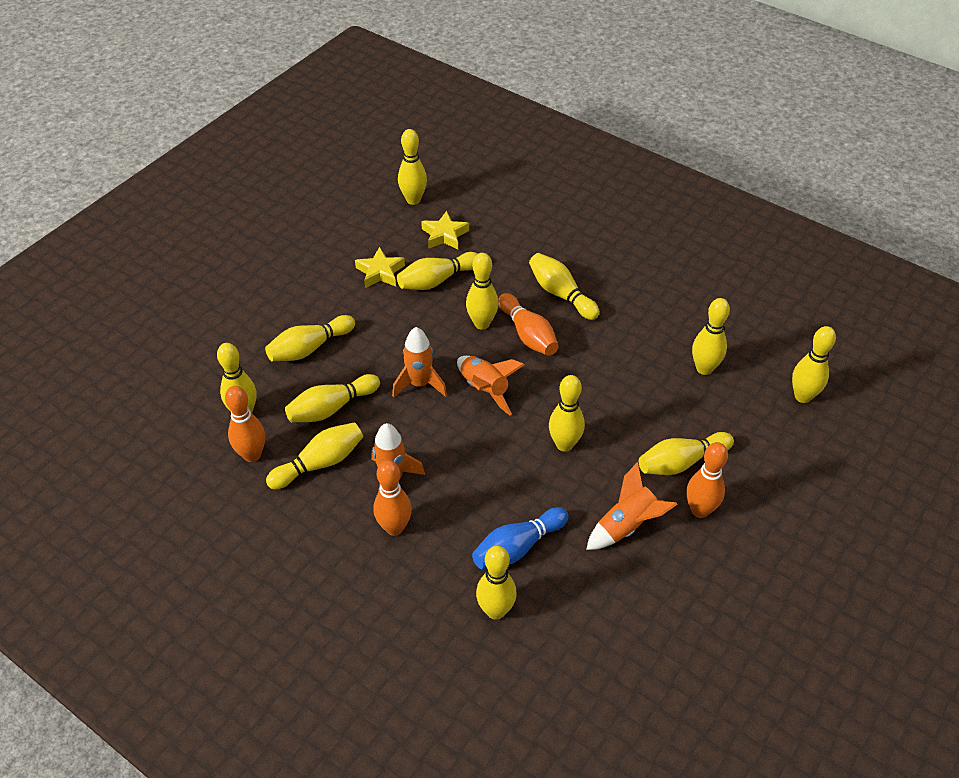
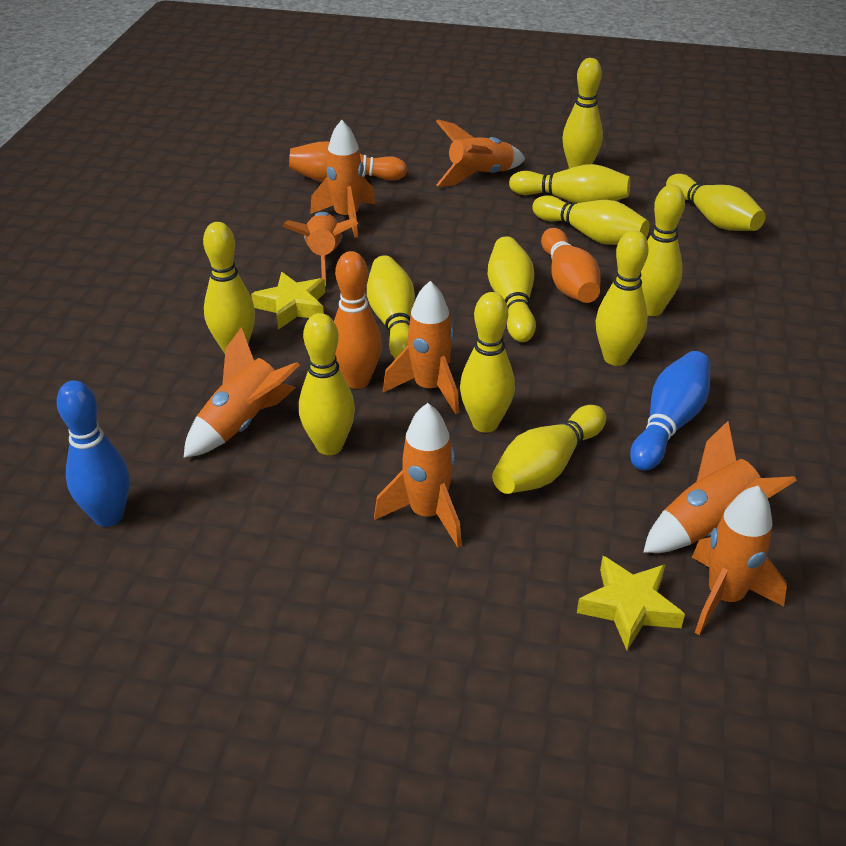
blue bowling pin: 1 -> 2
orange bowling pin: 4 -> 3
orange rocket: 4 -> 8
yellow bowling pin: 13 -> 12

